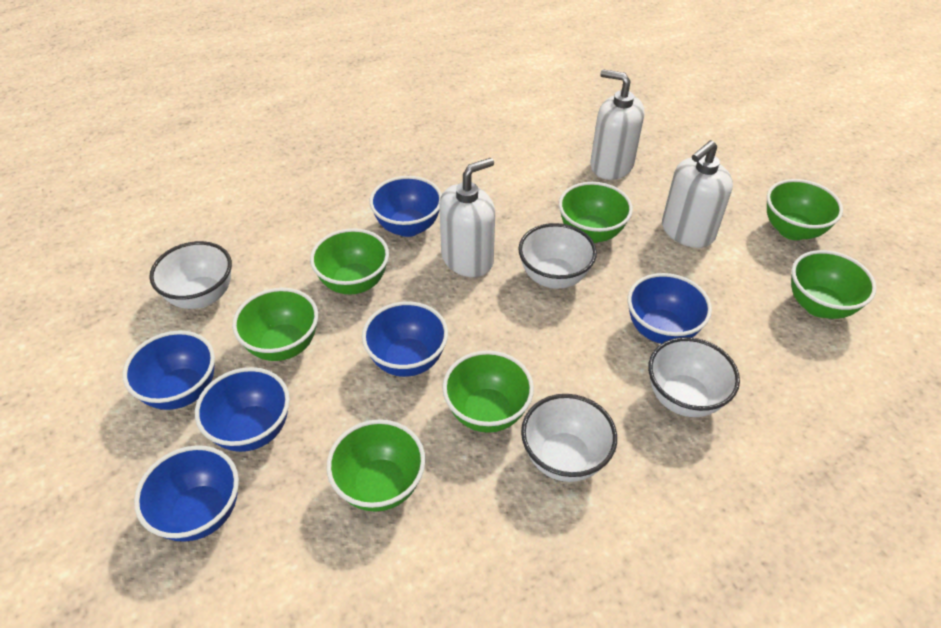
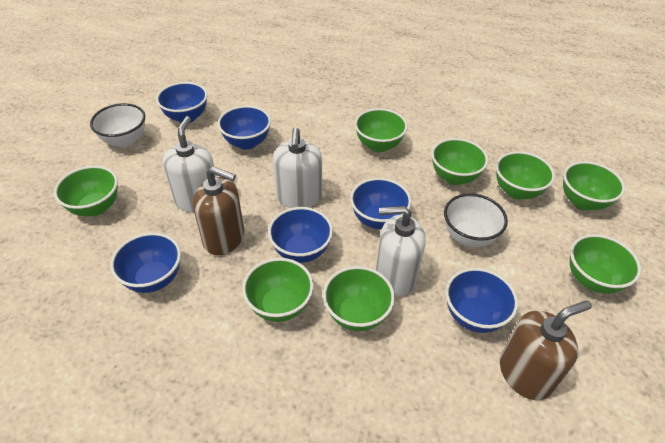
brown soap dispenser: 0 -> 2
green bowl: 7 -> 8
white bowl: 4 -> 2

